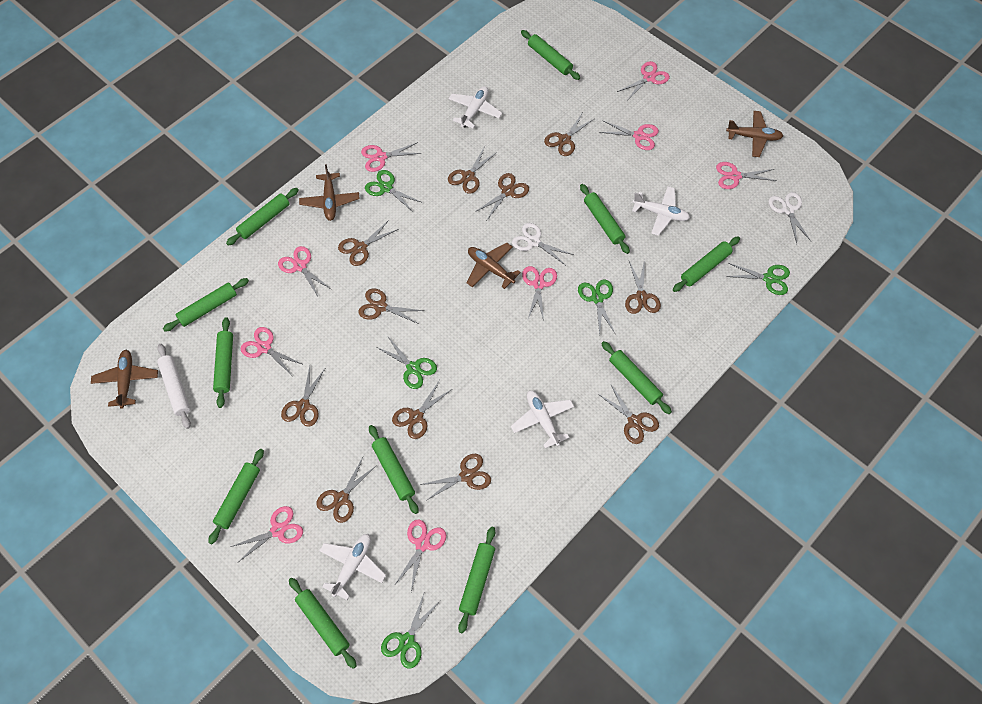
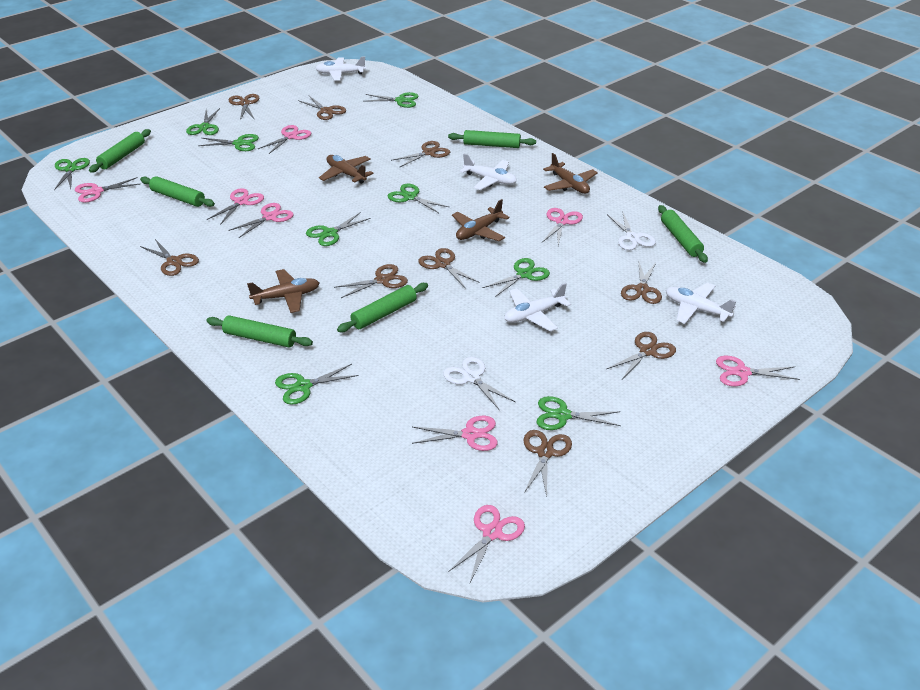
brown scissors: 11 -> 9
green rolling pin: 11 -> 6
green scissors: 5 -> 9
pink scissors: 9 -> 8
white rolling pin: 1 -> 0

